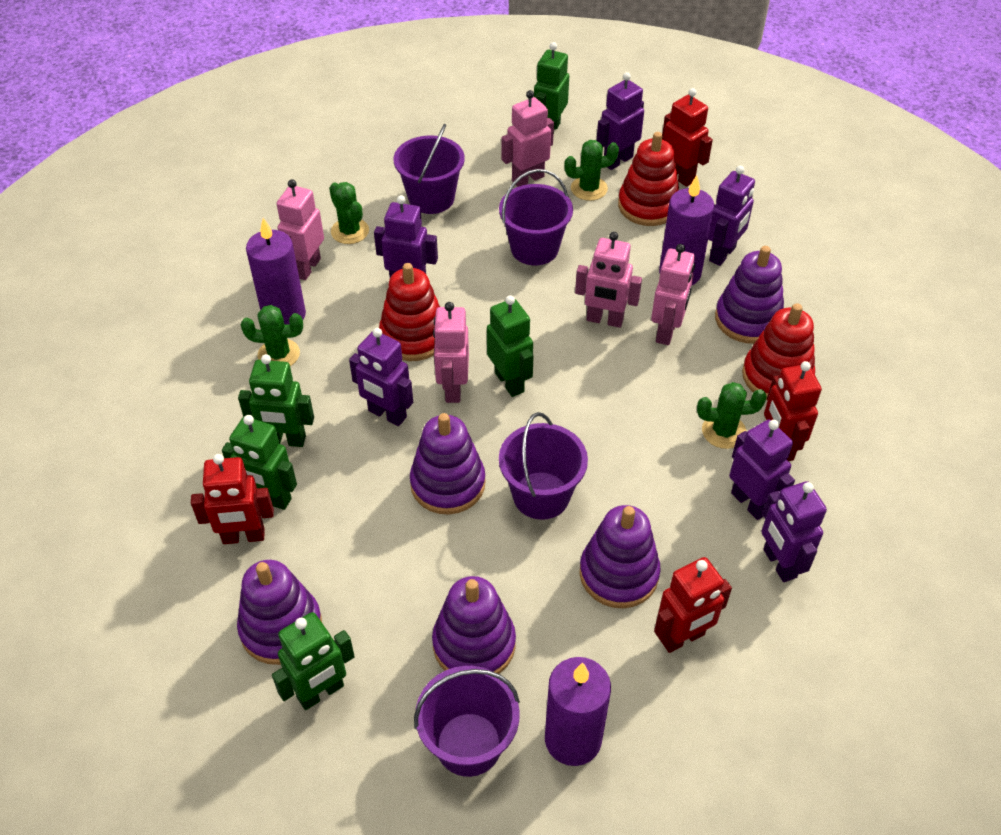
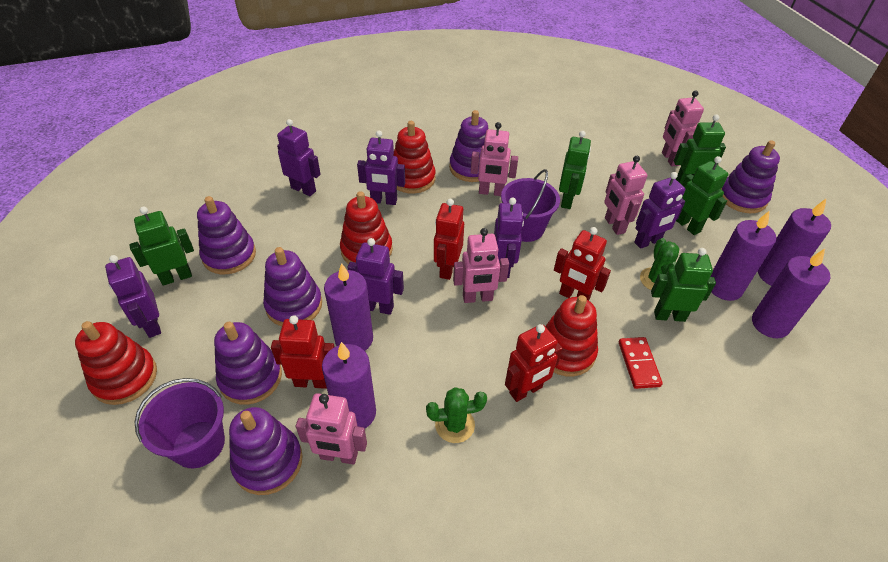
green cactus: 4 -> 2
purple bucket: 4 -> 2
purple candle: 3 -> 5
purple stacking toy: 5 -> 6
red domino: 0 -> 1
red stacking toy: 3 -> 4

